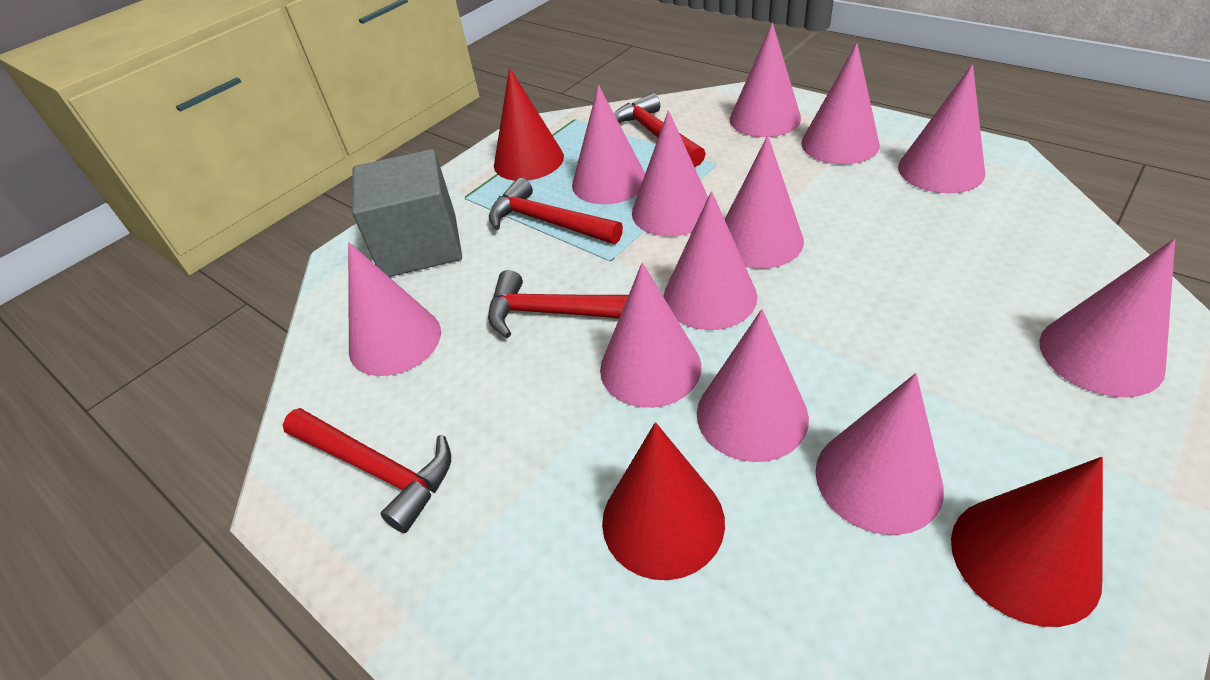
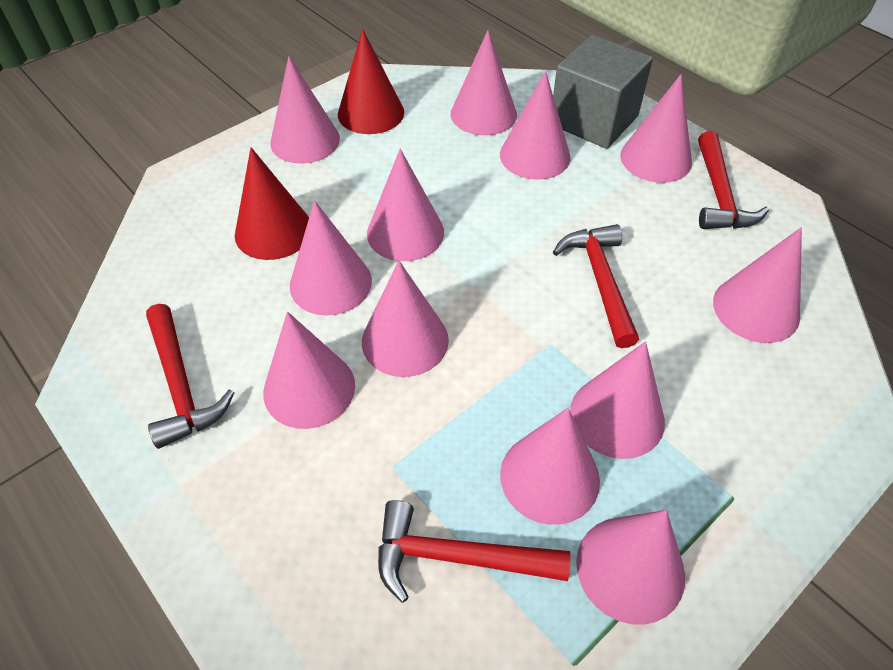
red cone: 3 -> 2

